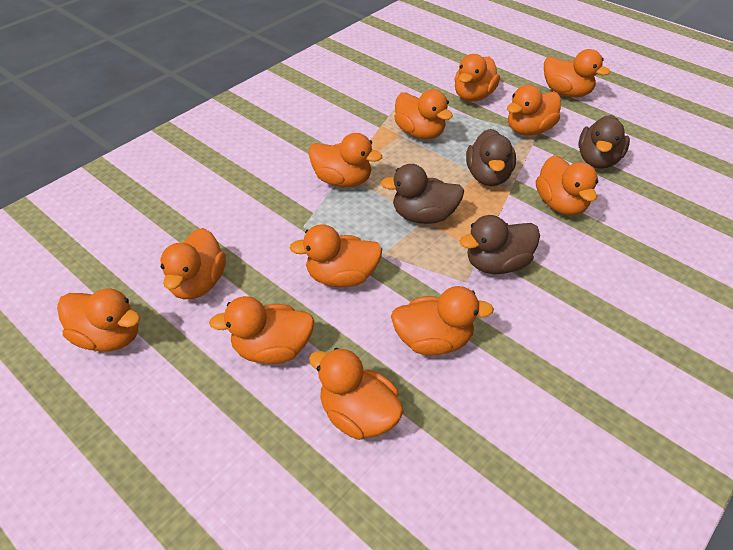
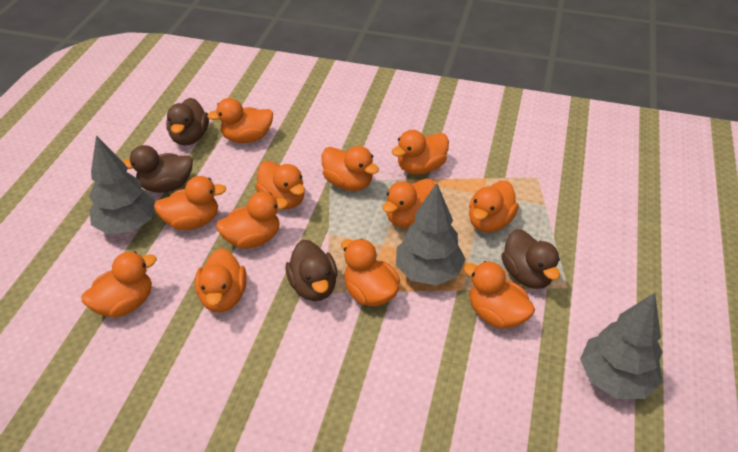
grey tree: 0 -> 3

